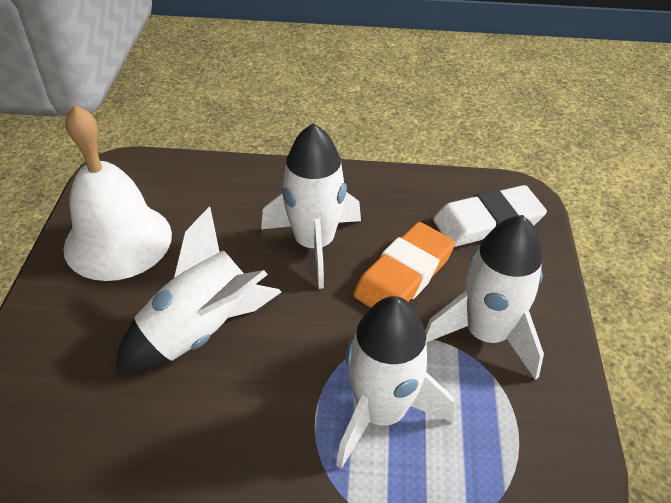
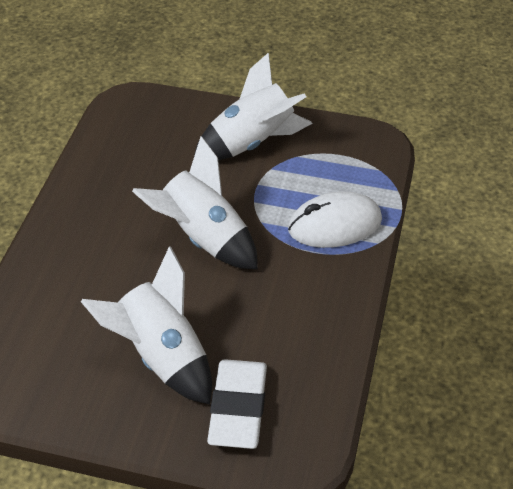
orange eraser: 1 -> 0
white bell: 1 -> 0
white mouse: 0 -> 1
white rocket: 4 -> 3

